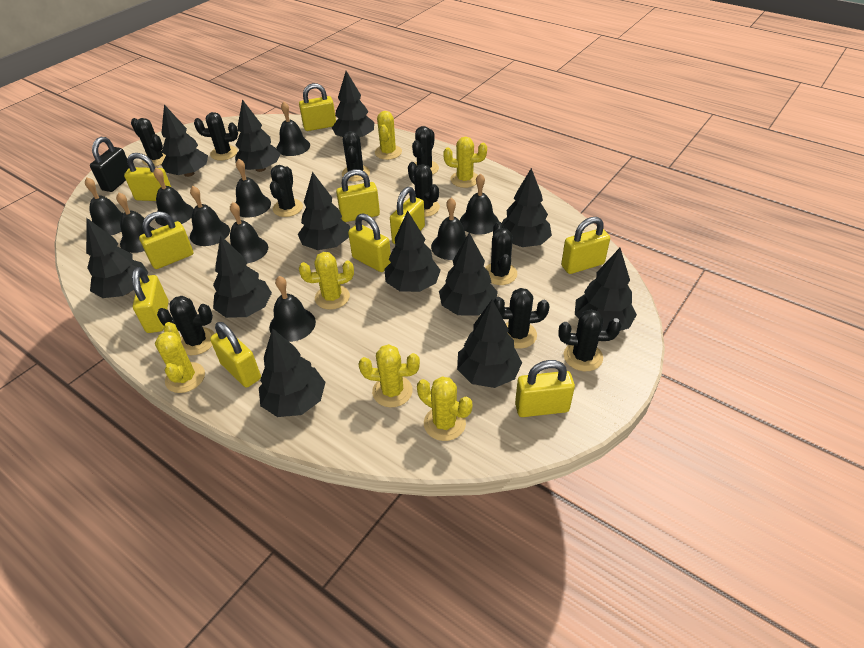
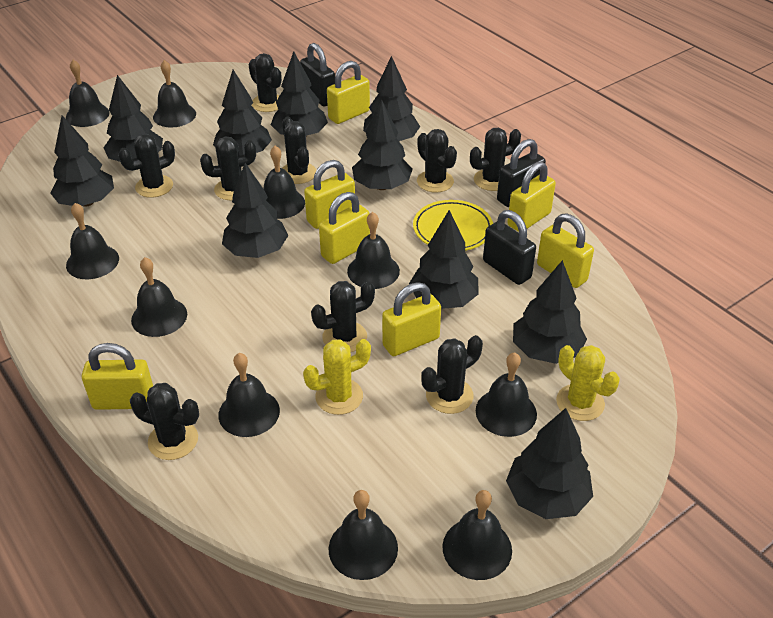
black cactus: 10 -> 9
black padlock: 1 -> 3
black tree: 12 -> 10
yellow cactus: 6 -> 2
yellow padlock: 10 -> 7
yellow plate: 0 -> 1

